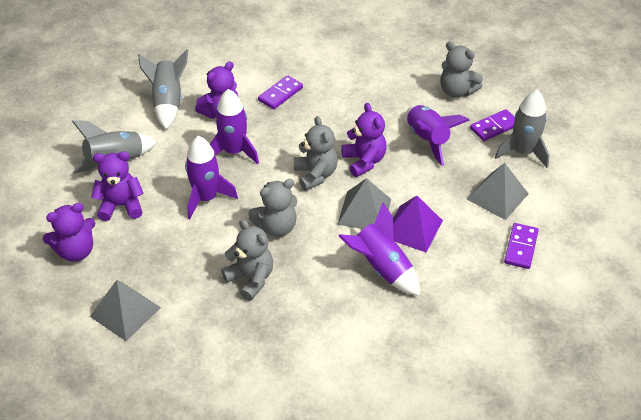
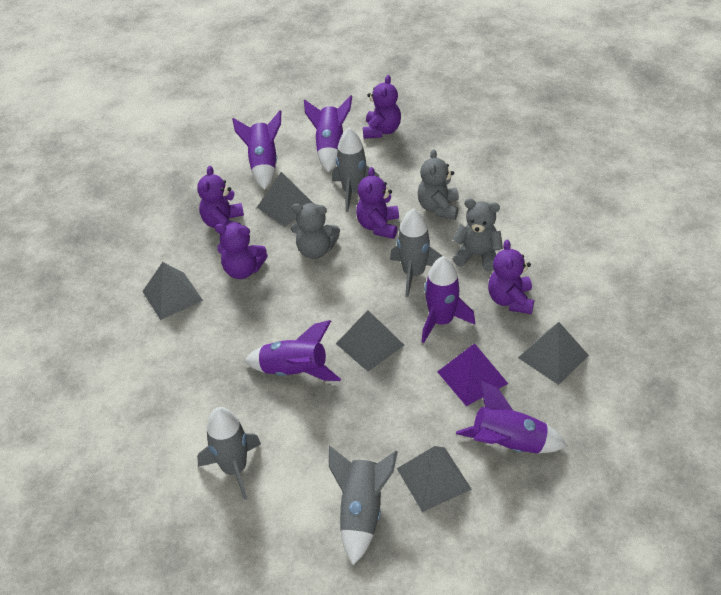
grey pyramid: 3 -> 5
grey rocket: 3 -> 4
grey teddy bear: 4 -> 3
purple domino: 3 -> 0
purple rocket: 4 -> 5
purple teddy bear: 4 -> 5

